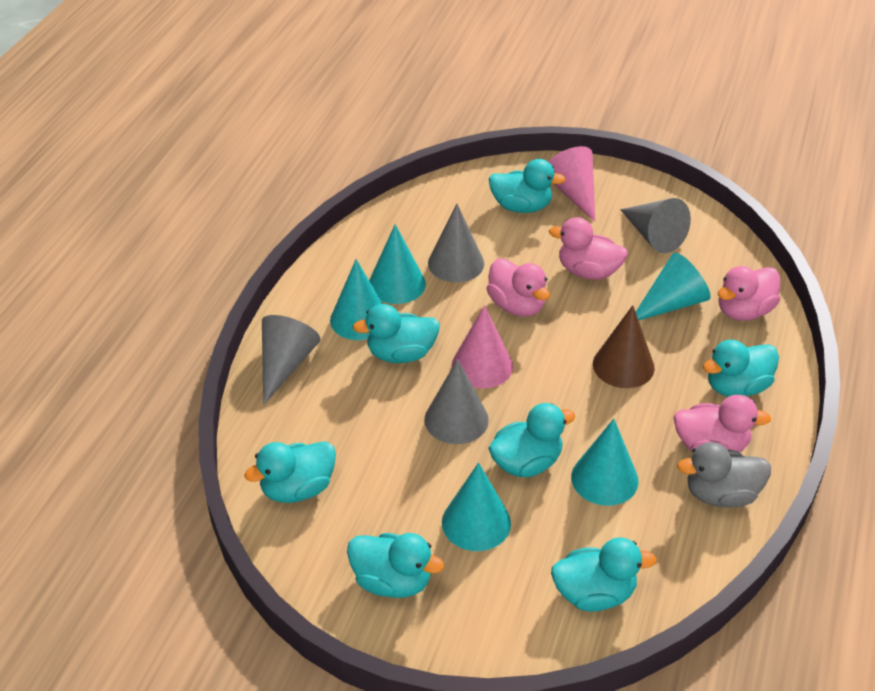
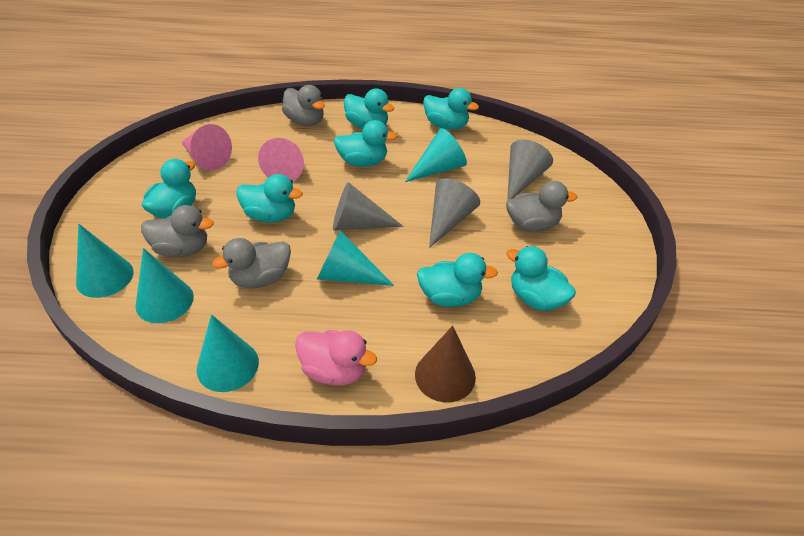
grey cone: 4 -> 3
grey duck: 1 -> 4
pink duck: 4 -> 1

